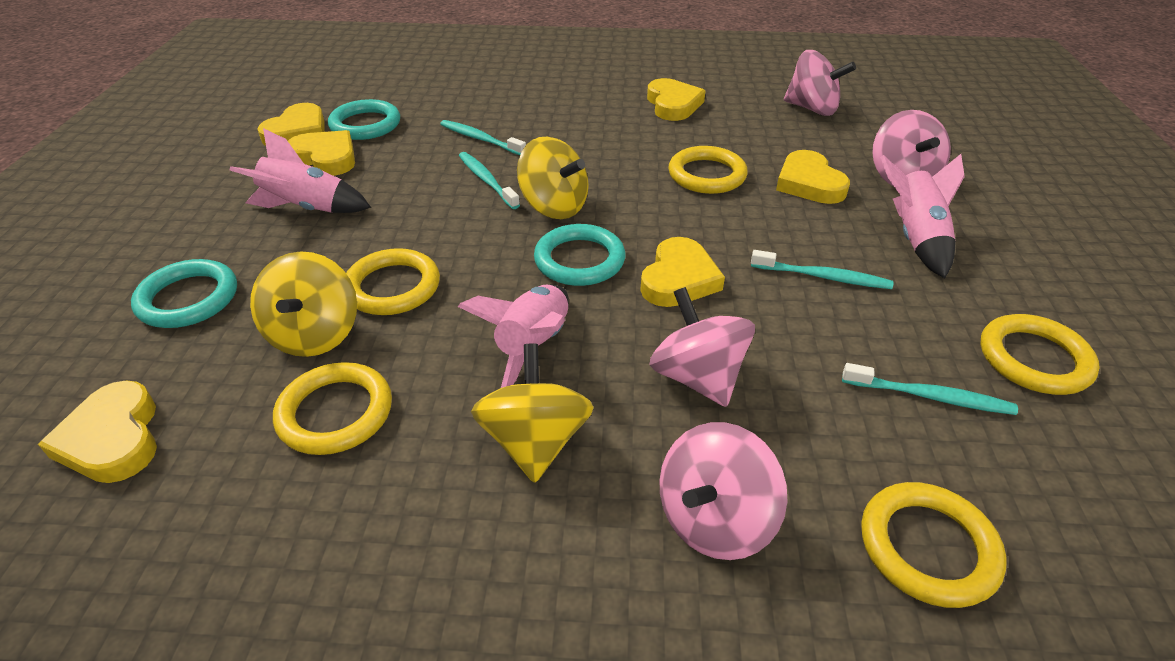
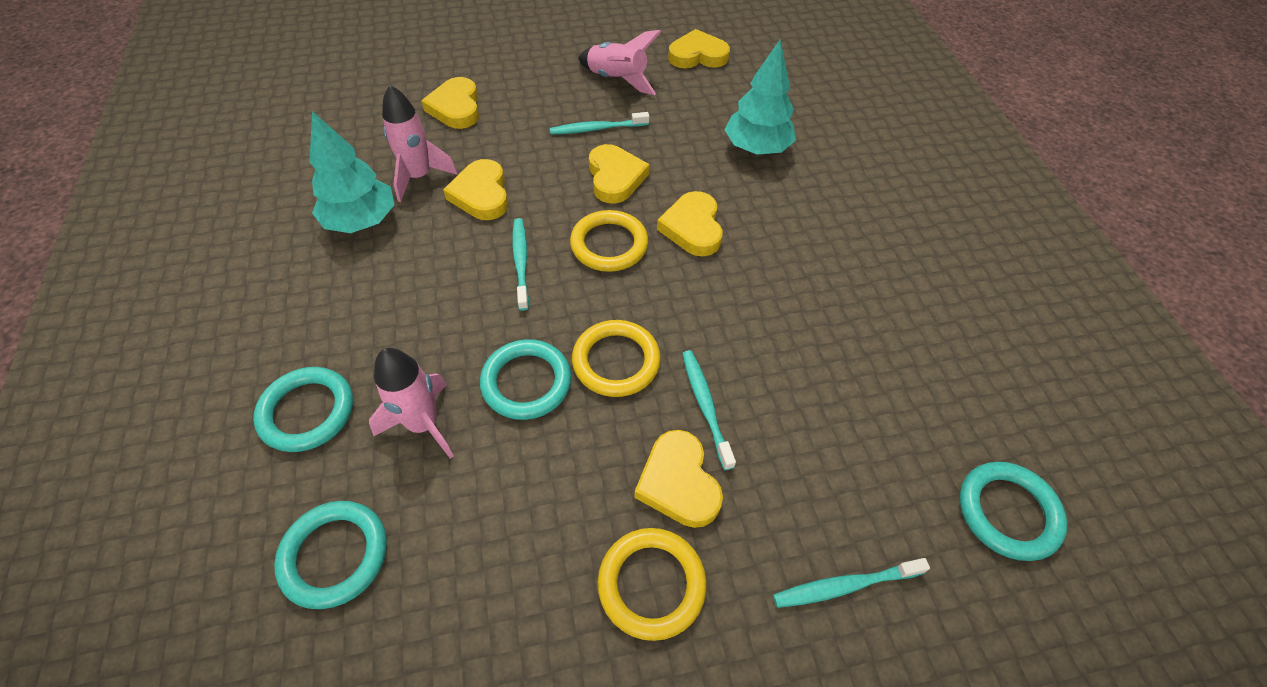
pink spinning top: 4 -> 0
turquoise ring: 3 -> 4
turquoise tree: 0 -> 2
yellow ring: 5 -> 3
yellow spinning top: 3 -> 0

